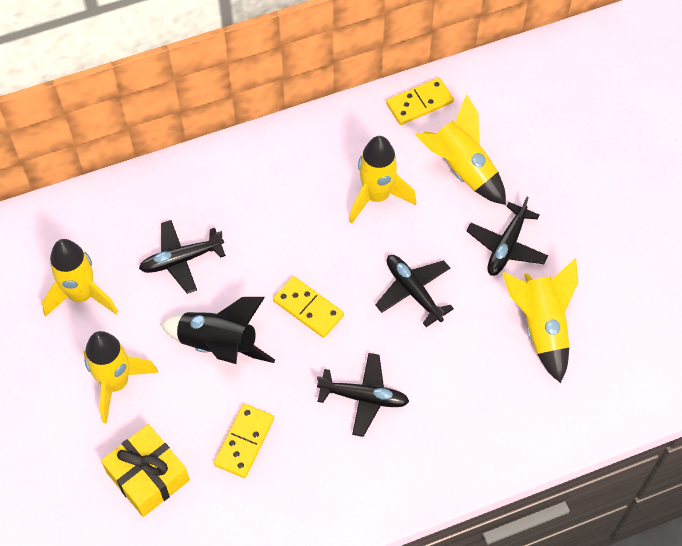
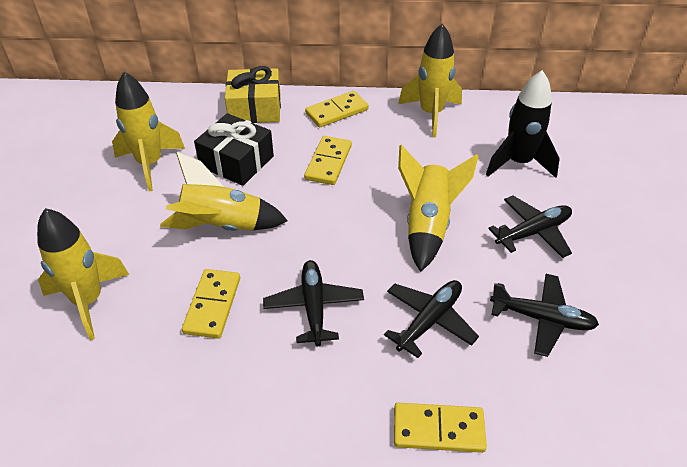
black gift: 0 -> 1
yellow domino: 3 -> 4

